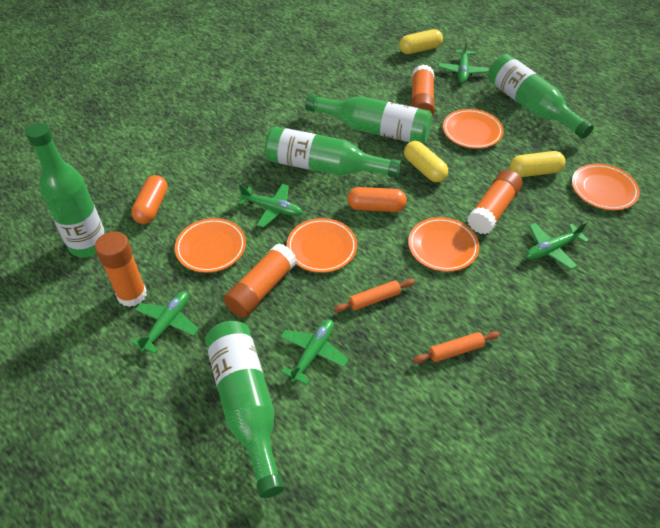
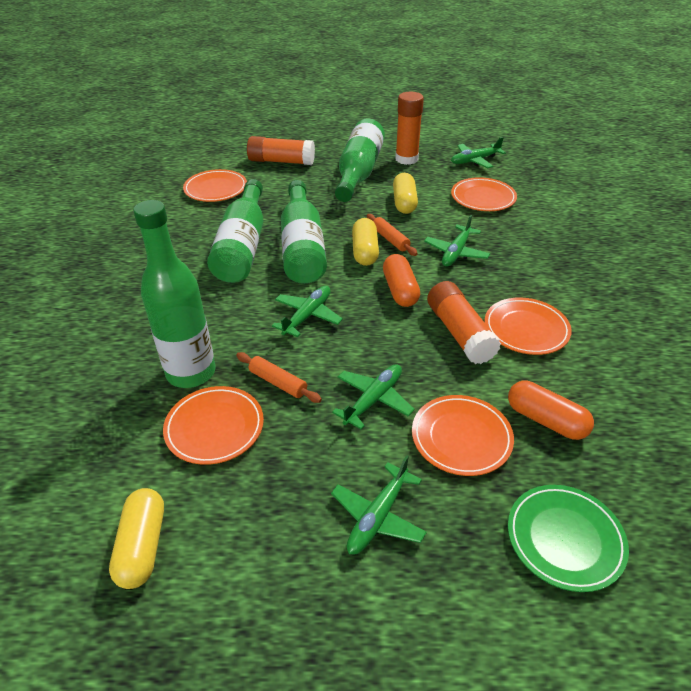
green bottle: 5 -> 4
green plate: 0 -> 1
orange glue stick: 4 -> 3

